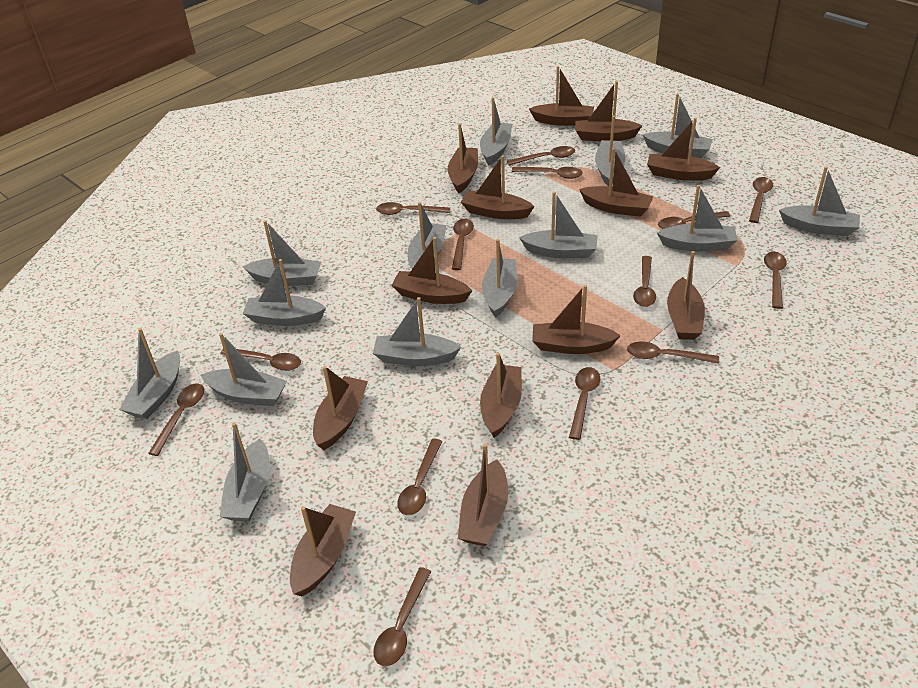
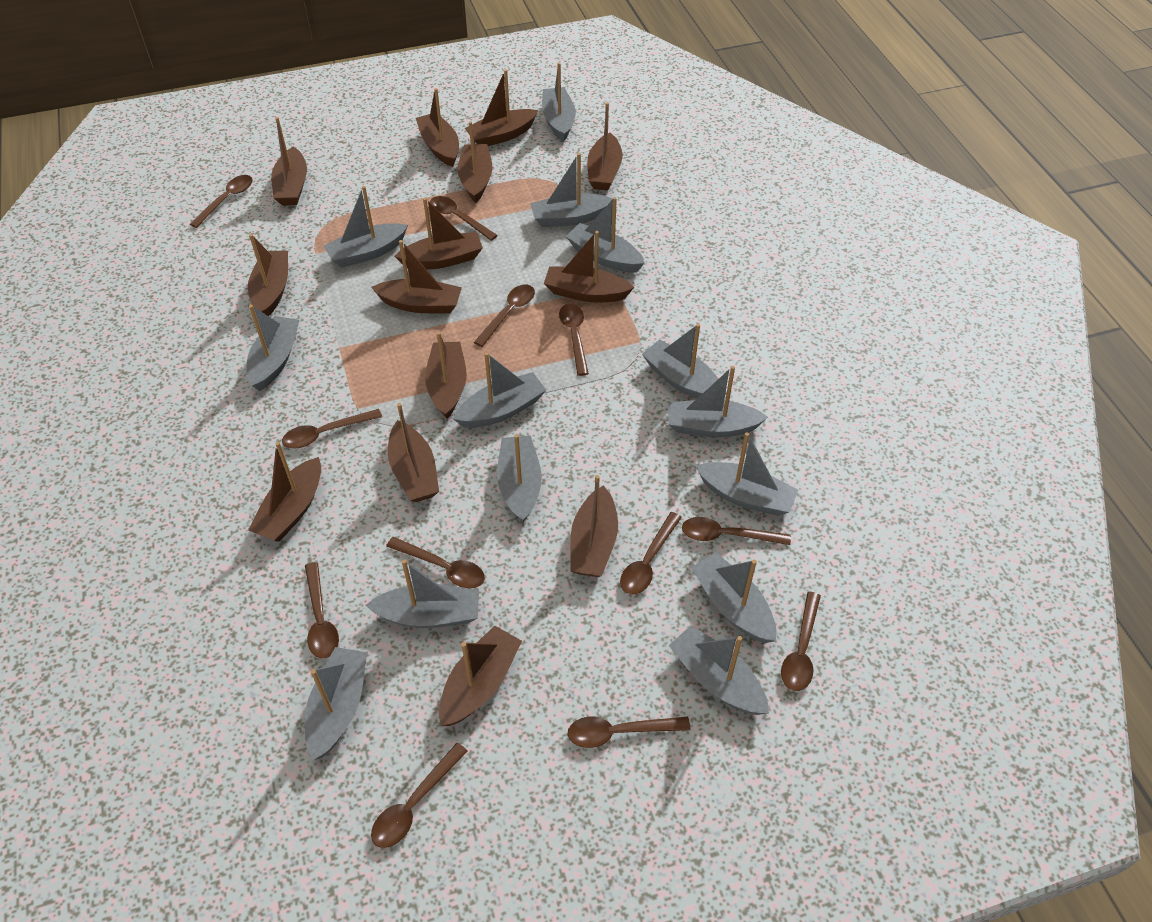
brown boat: 13 -> 14
brown spoon: 14 -> 12

